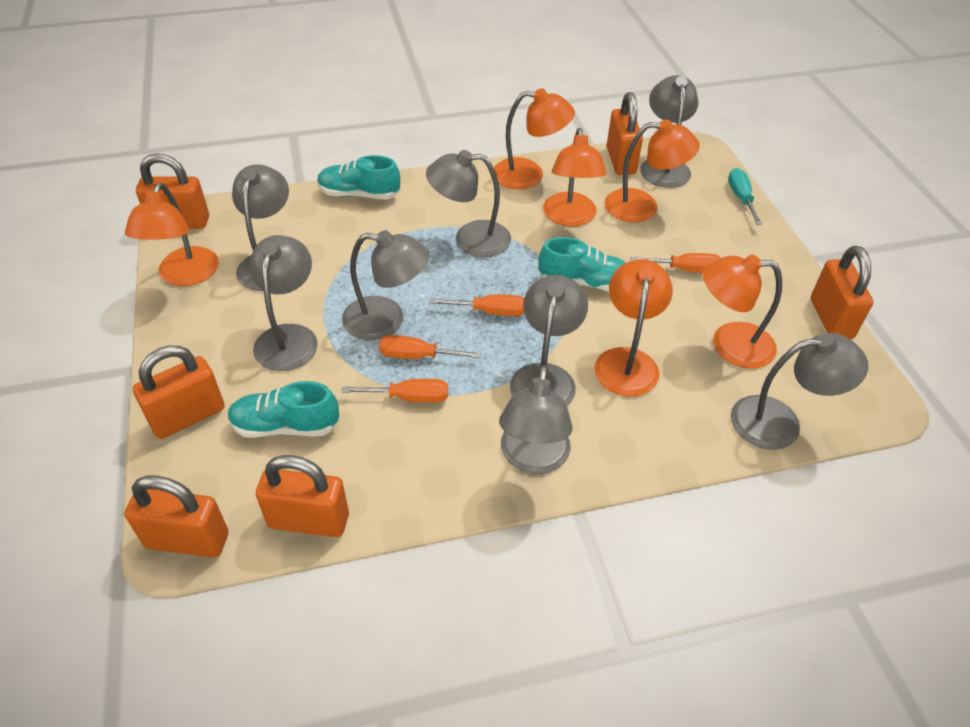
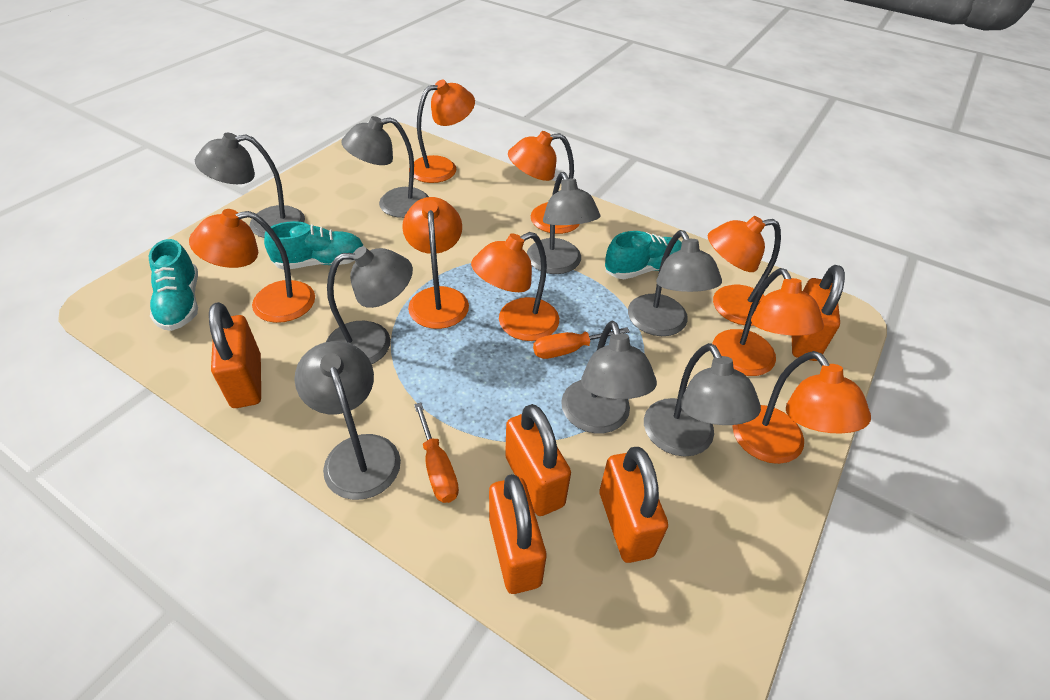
orange lamp: 6 -> 8
orange padlock: 6 -> 5
orange screwdriver: 4 -> 2
turquoise screwdriver: 1 -> 0

